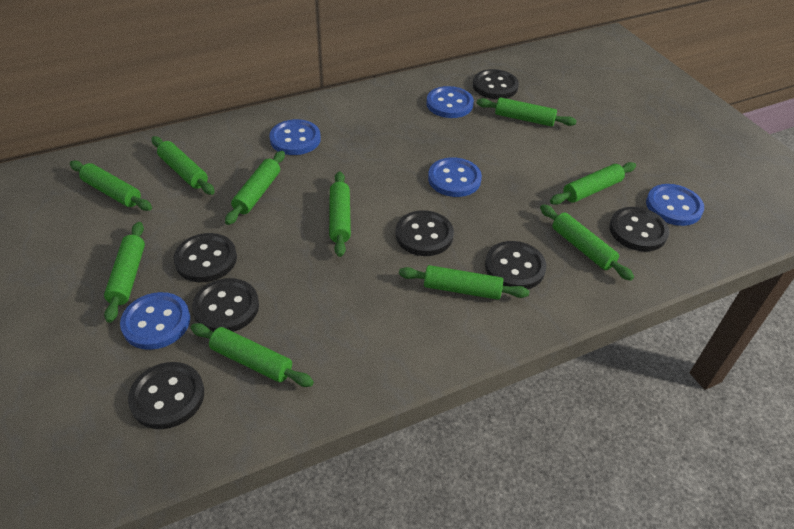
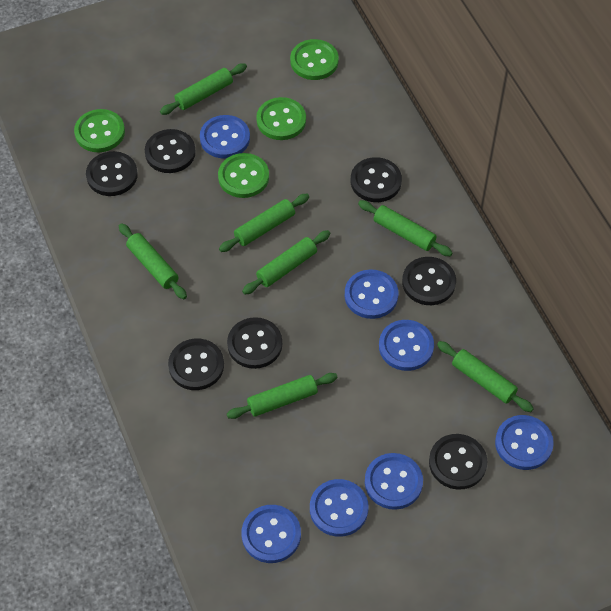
blue button: 5 -> 7
green button: 0 -> 4
green rolling pin: 10 -> 7

